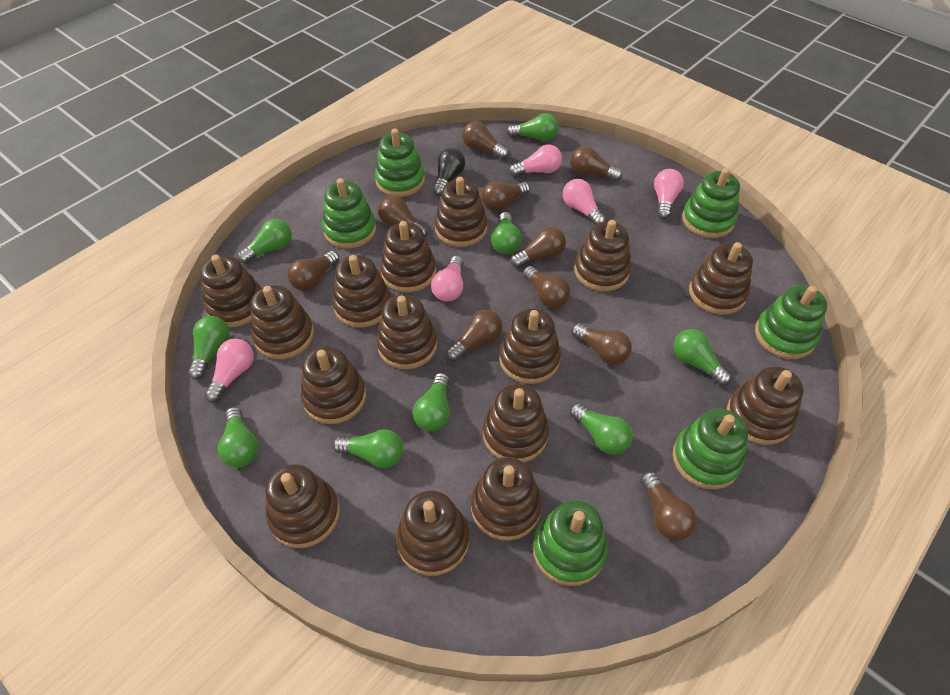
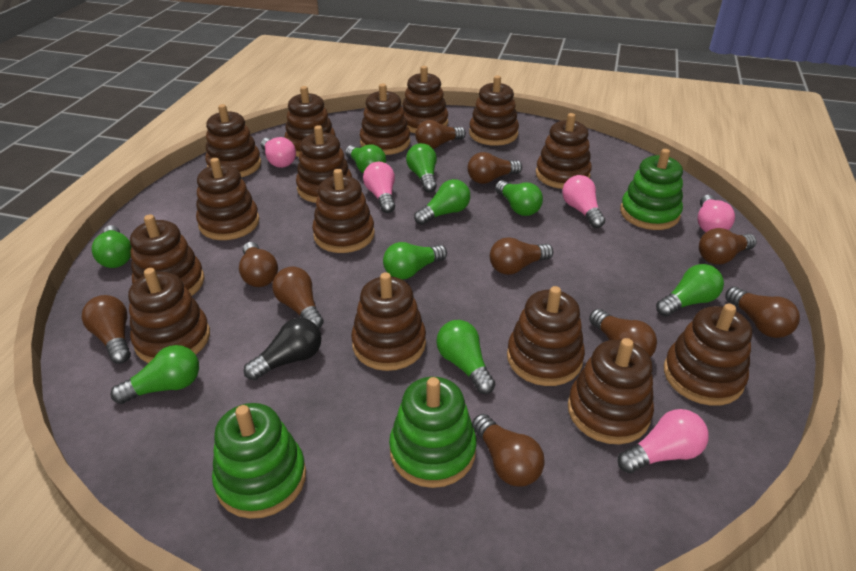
green stacking toy: 6 -> 3

